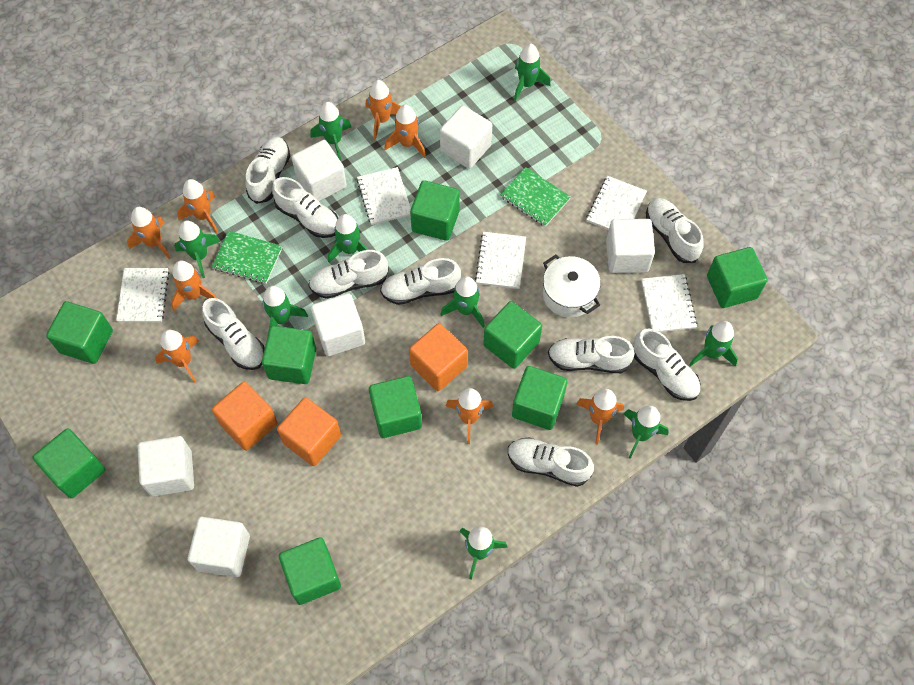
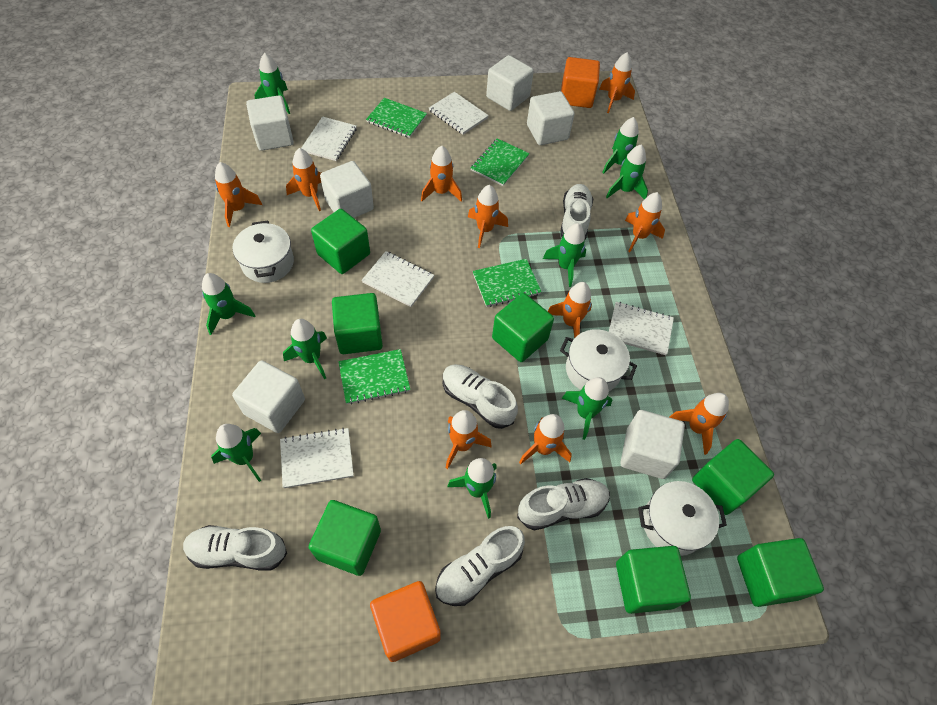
green cube: 9 -> 7
green notebook: 2 -> 4
orange cube: 3 -> 2
orange rocket: 8 -> 10
white pot: 1 -> 3
white shoe: 9 -> 5

